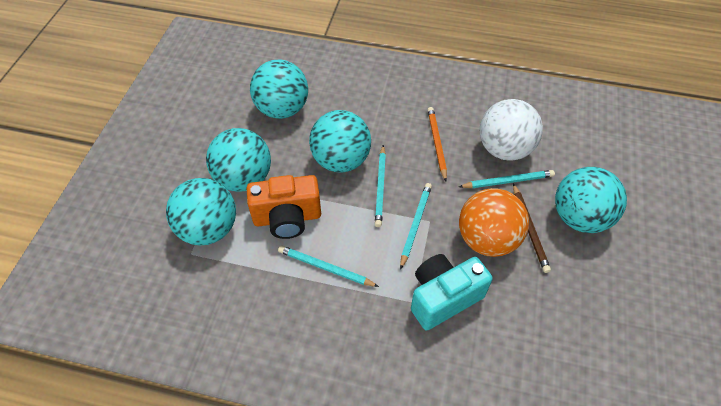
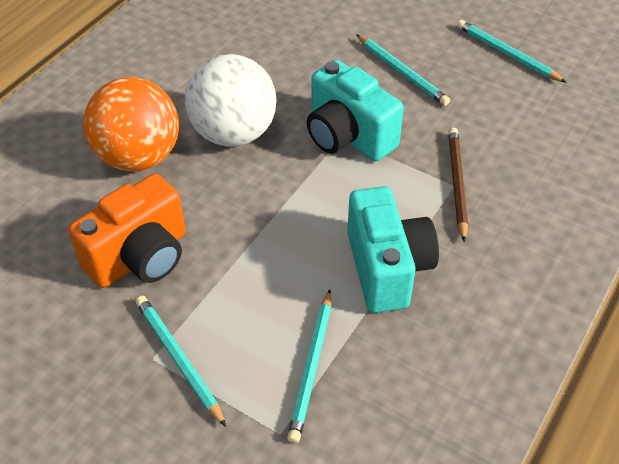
orange pencil: 1 -> 0
turquoise ball: 5 -> 0
turquoise camera: 1 -> 2

